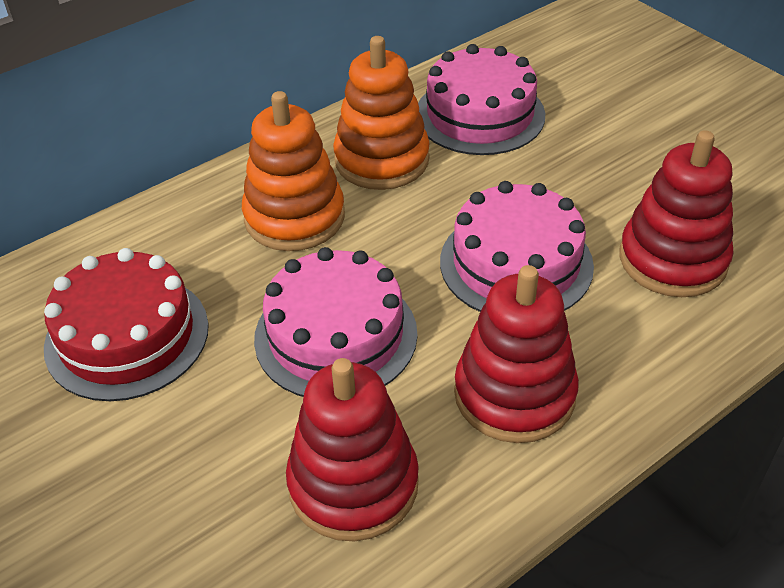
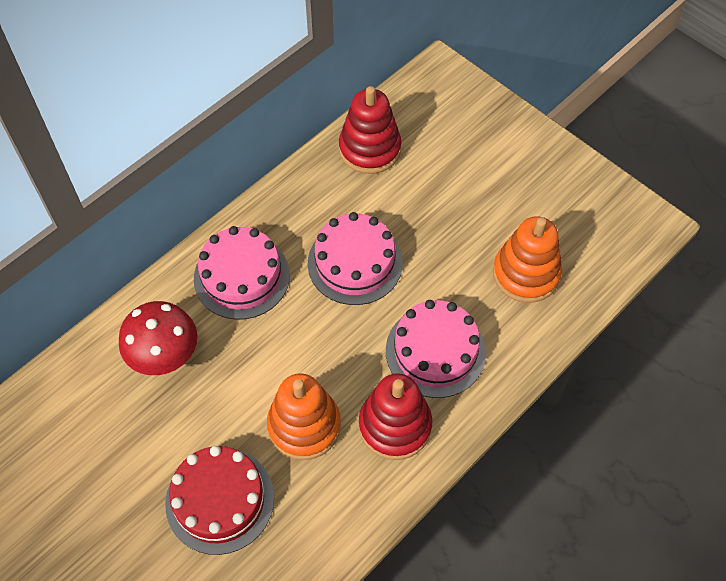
red mushroom: 0 -> 1
red stacking toy: 3 -> 2

